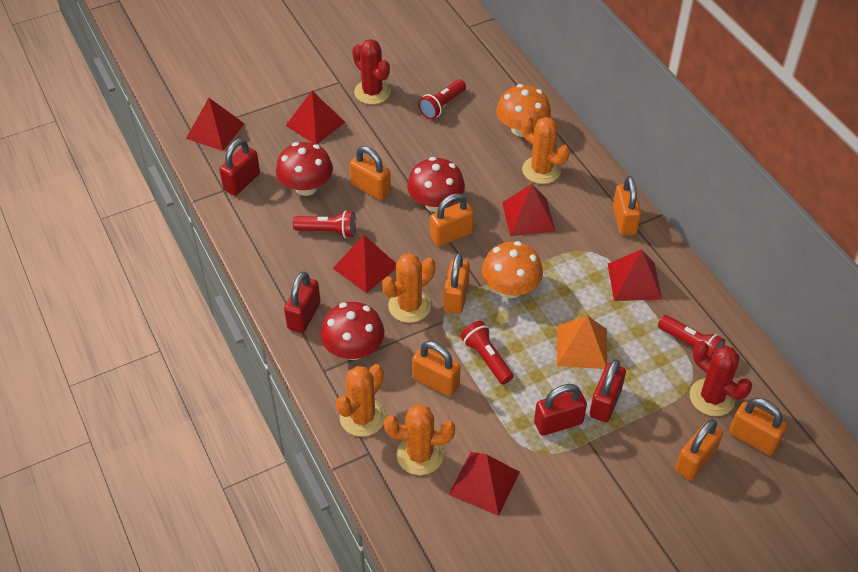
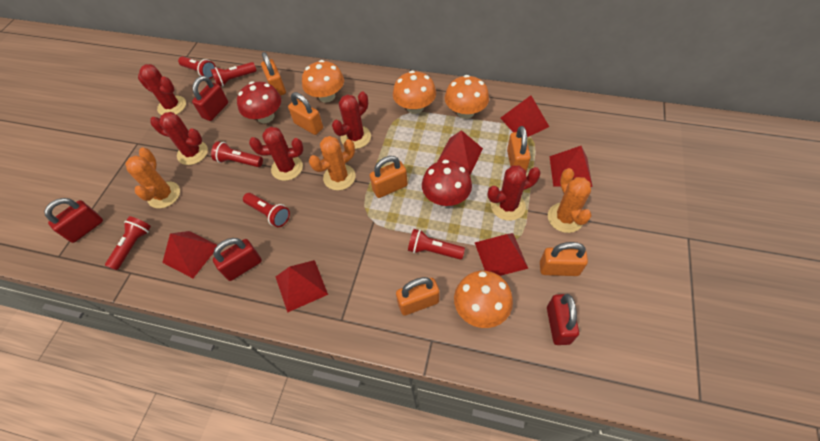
orange cactus: 4 -> 3
orange mushroom: 2 -> 4
orange padlock: 7 -> 6
orange pyramid: 1 -> 0
red cactus: 2 -> 5
red flashlight: 4 -> 6
red mushroom: 3 -> 2

